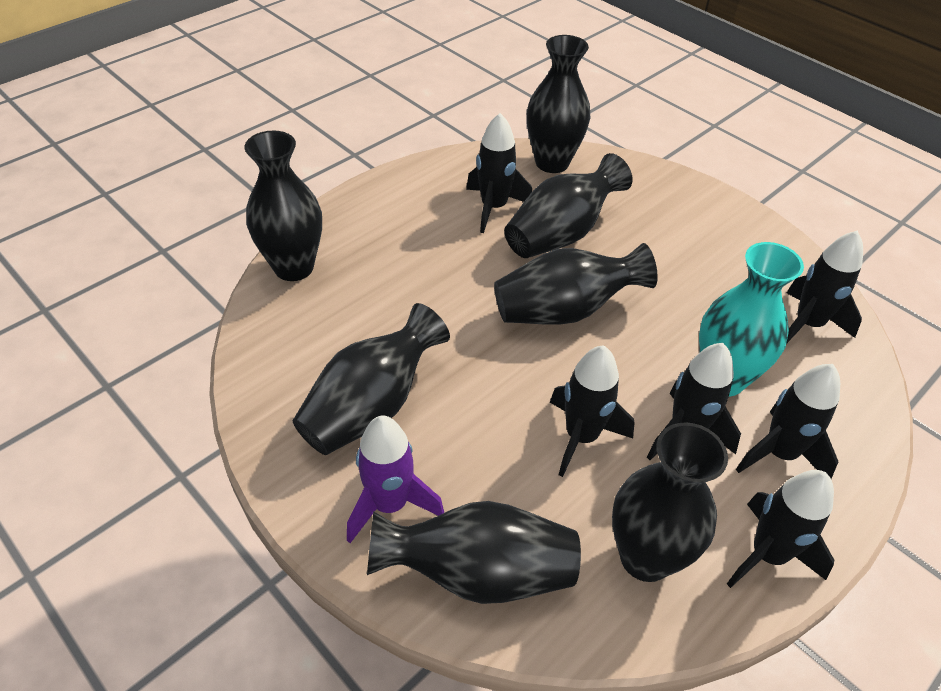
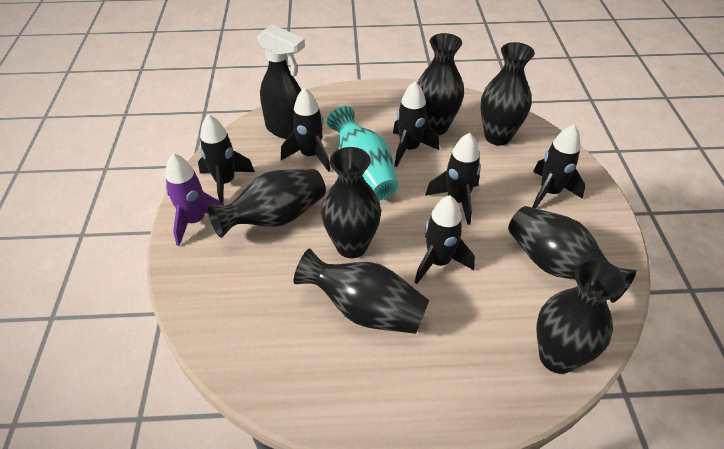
black spray bottle: 0 -> 1

